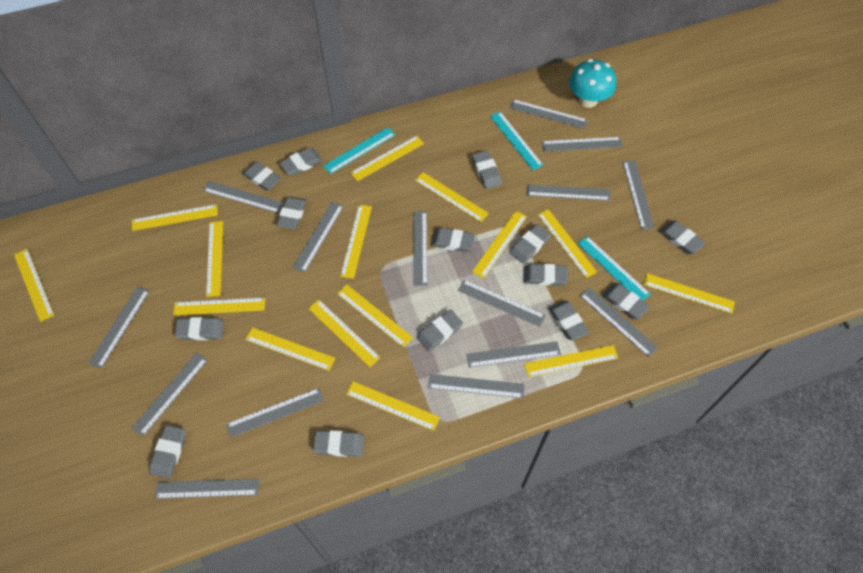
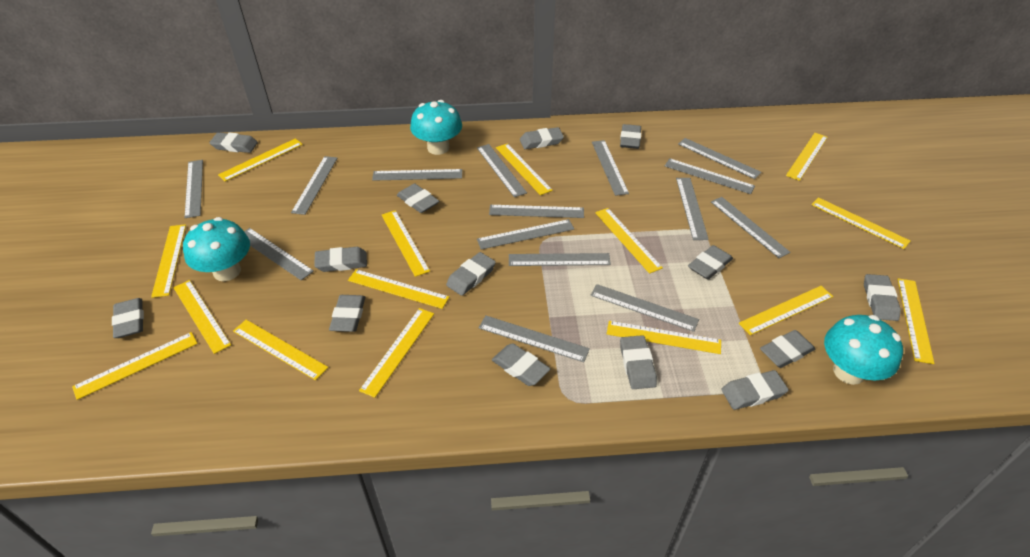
turquoise mushroom: 1 -> 3
turquoise ruler: 3 -> 0

